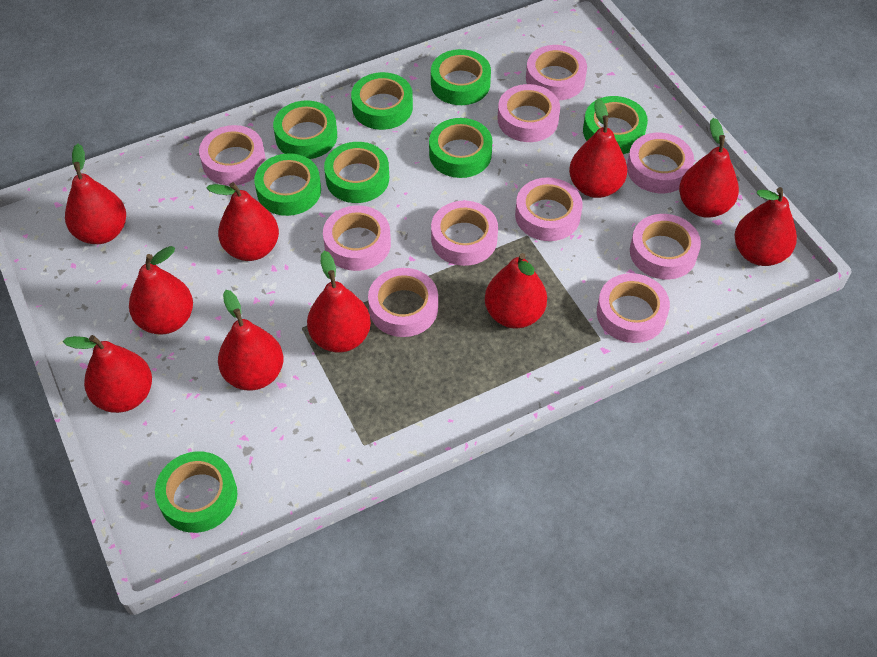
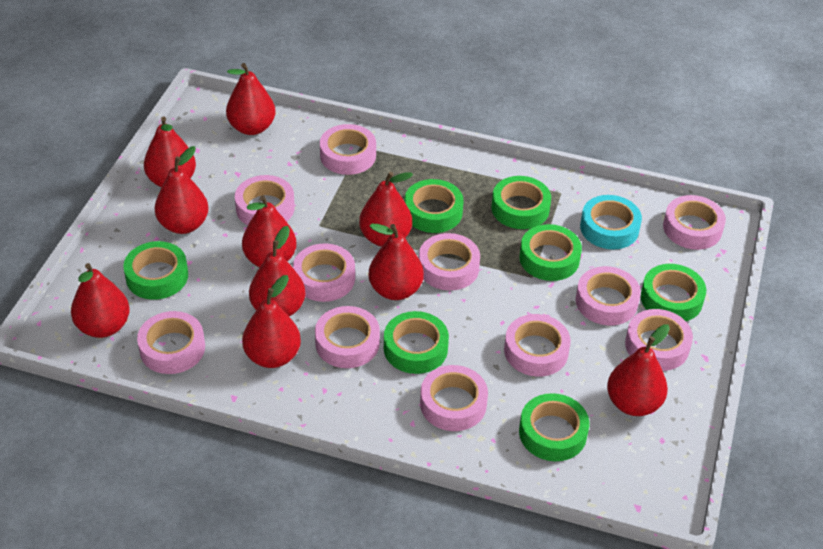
green tape: 8 -> 7
pink tape: 10 -> 11
turquoise tape: 0 -> 1

